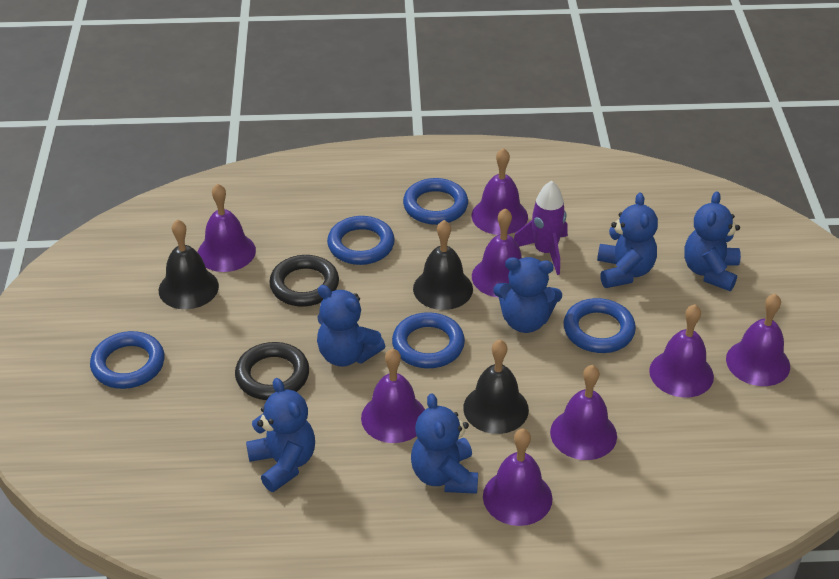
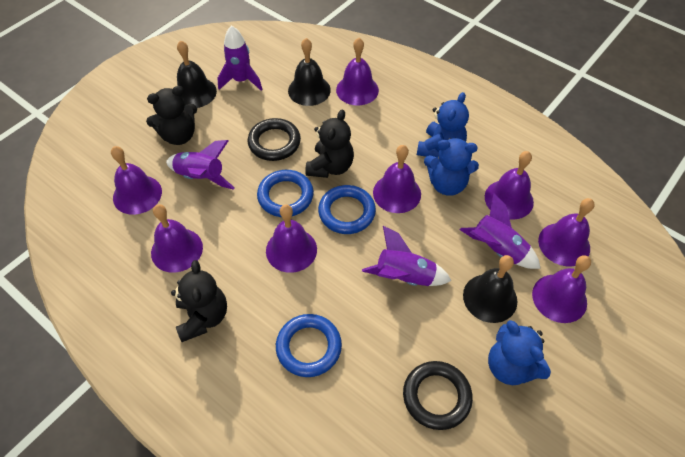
black teddy bear: 0 -> 3
blue ring: 5 -> 3
blue teddy bear: 6 -> 3
purple rocket: 1 -> 4

